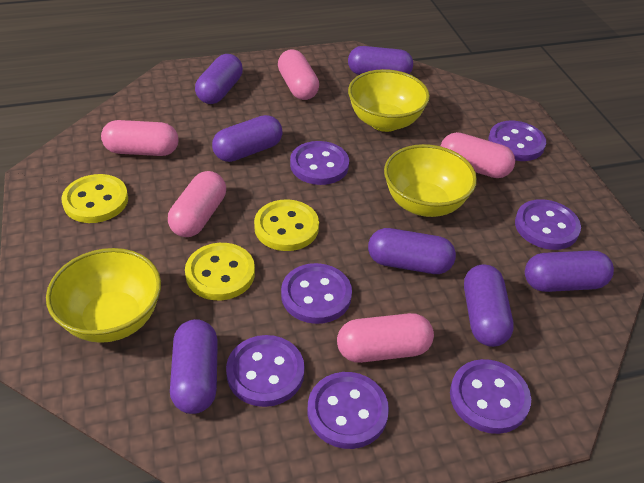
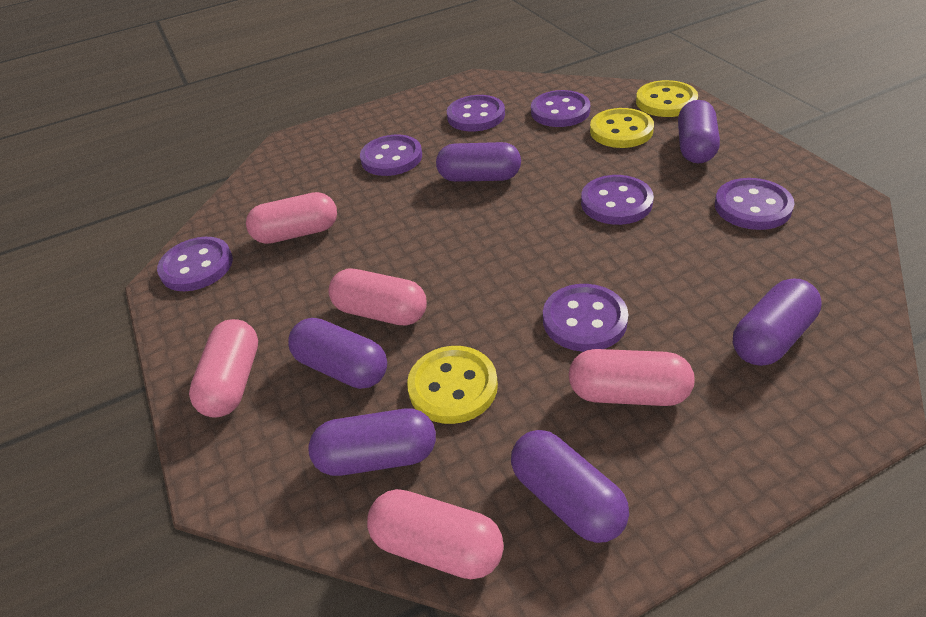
purple capsule: 7 -> 6
yellow bowl: 3 -> 0

